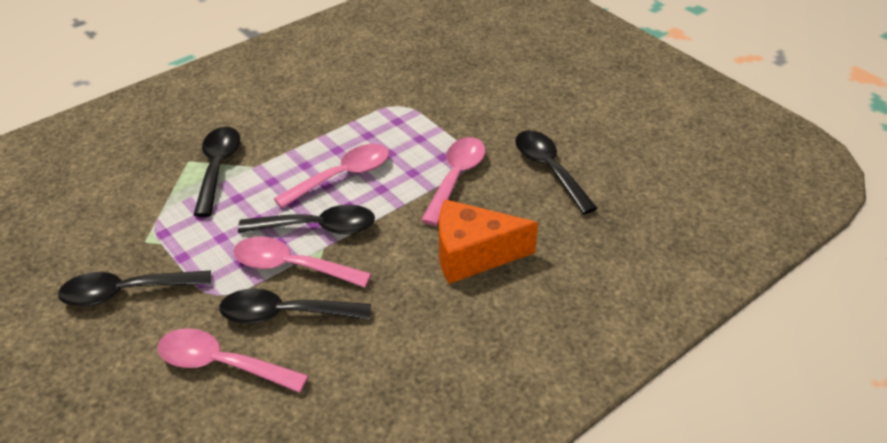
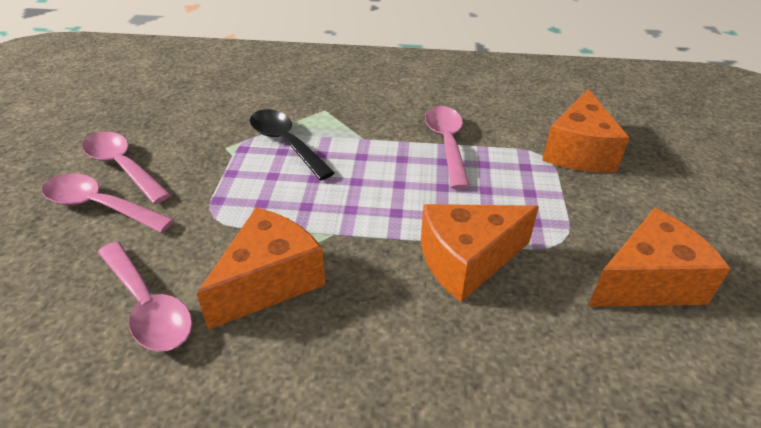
black spoon: 5 -> 1
orange cheese: 1 -> 4

